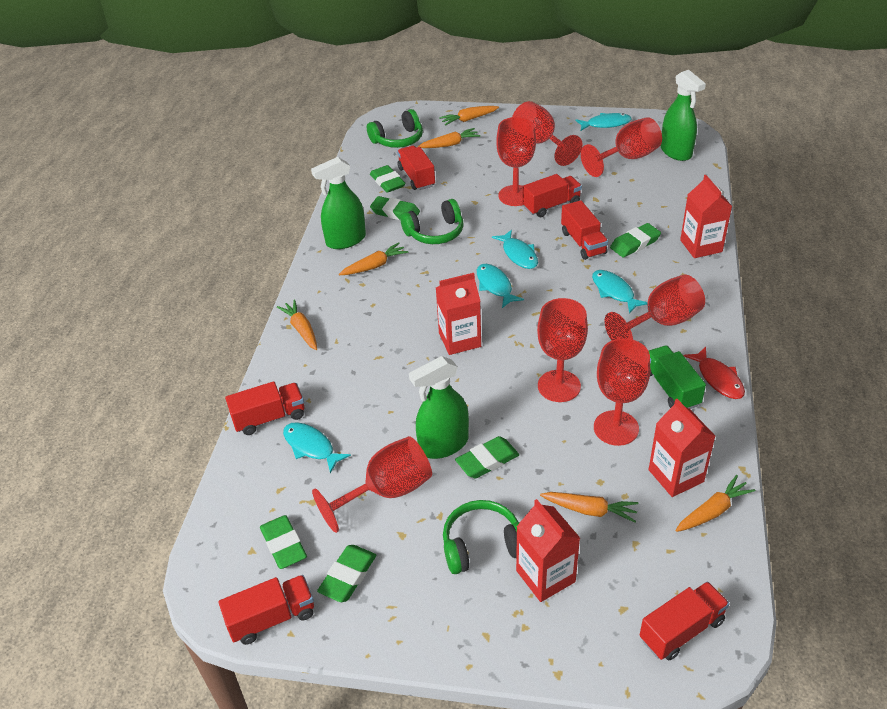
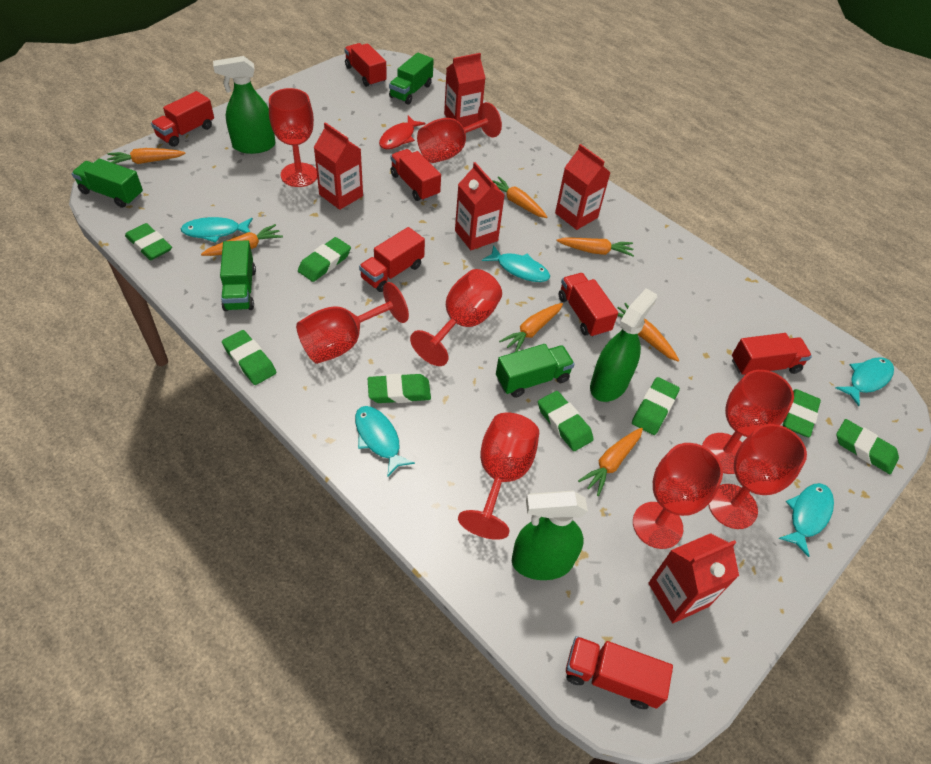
green eraser: 6 -> 8
green headphones: 3 -> 0
green truck: 1 -> 4
orange carrot: 6 -> 7
red carton: 4 -> 5
red goblet: 7 -> 8
red truck: 6 -> 7

